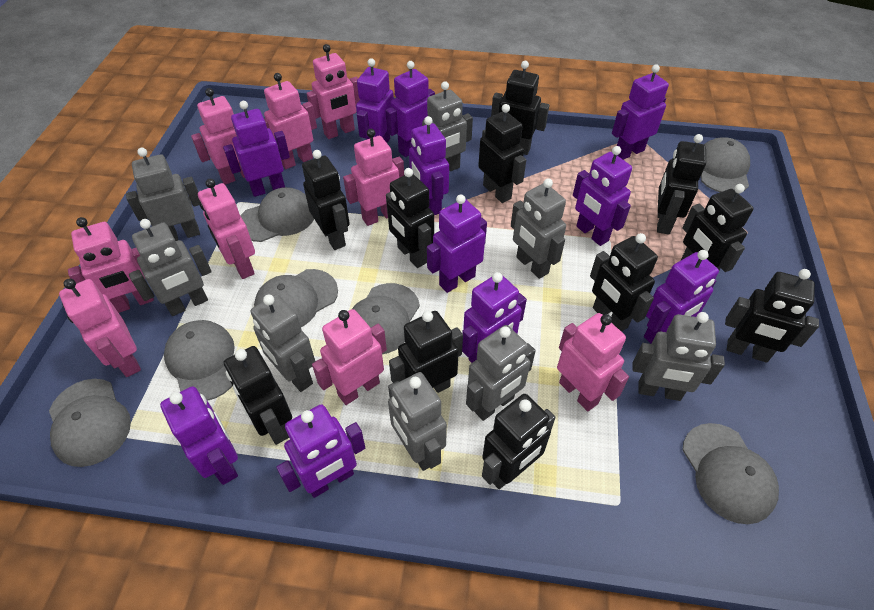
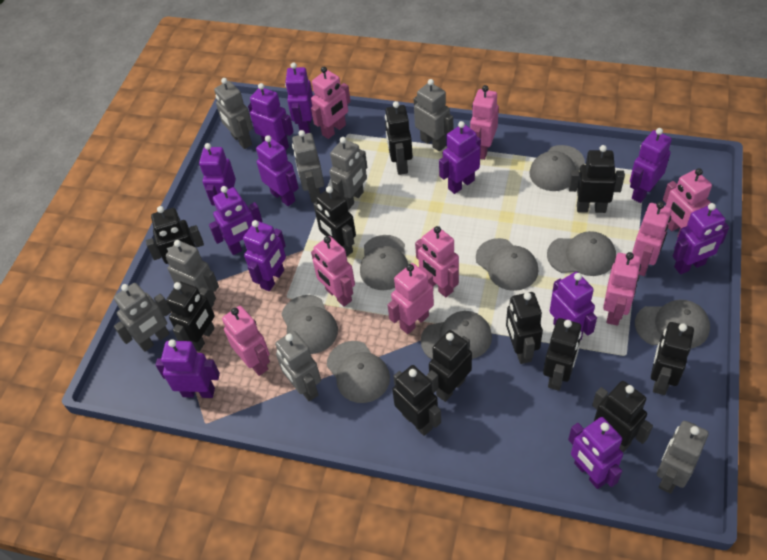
grey cap: 7 -> 8
purple robot: 11 -> 12

